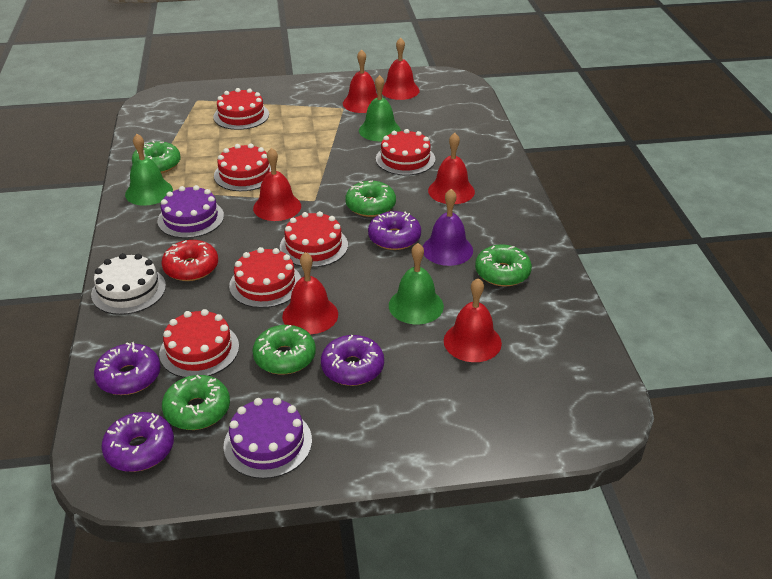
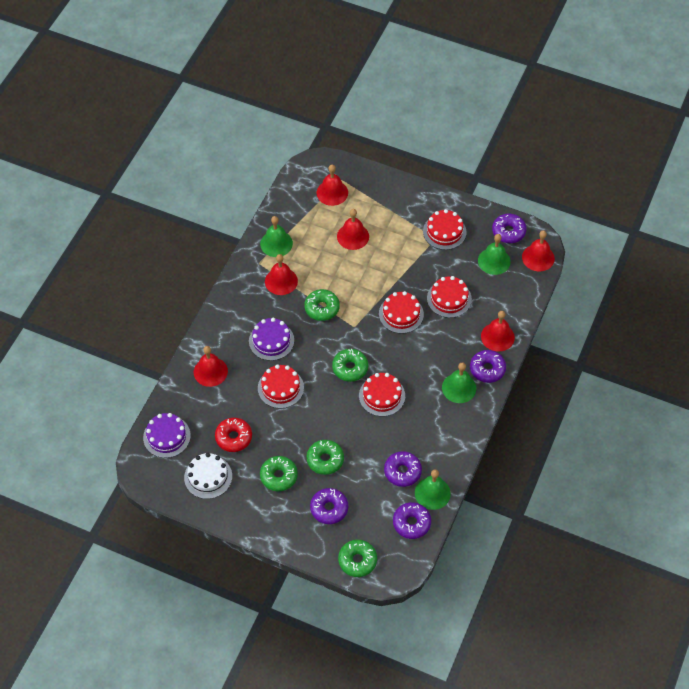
green bell: 3 -> 4
purple bell: 1 -> 0
purple donut: 4 -> 5
red cake: 6 -> 5

